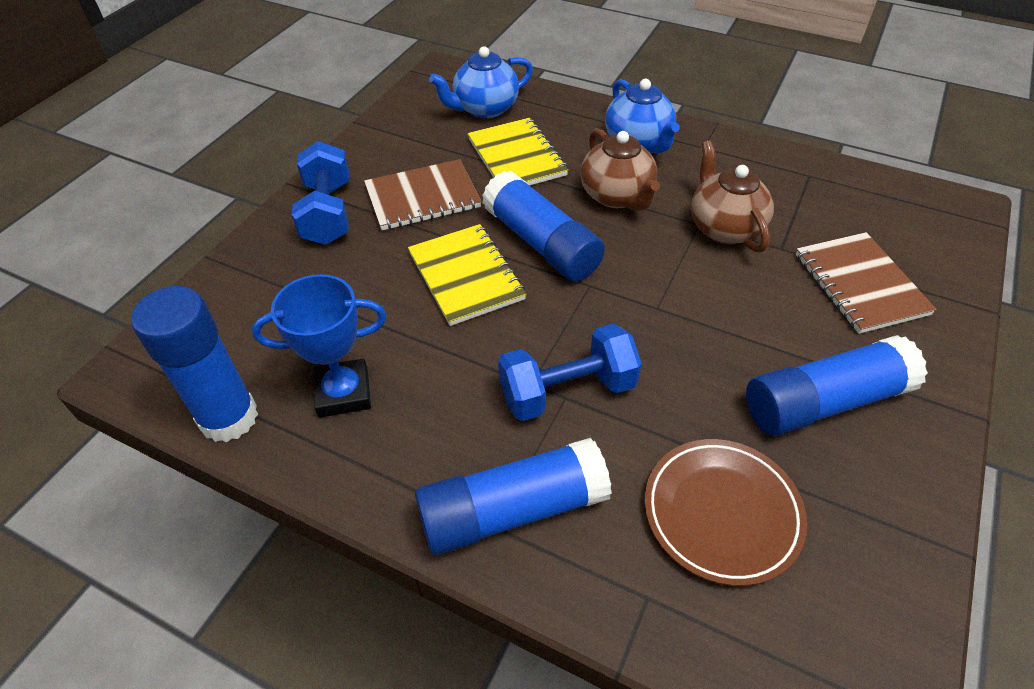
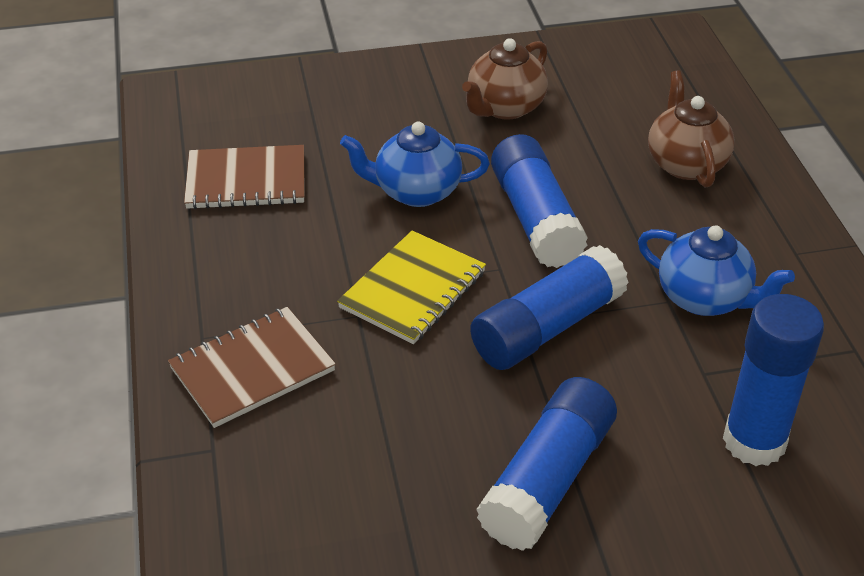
blue dumbbell: 2 -> 0
blue trophy: 1 -> 0
brown plate: 1 -> 0
yellow notebook: 2 -> 1

